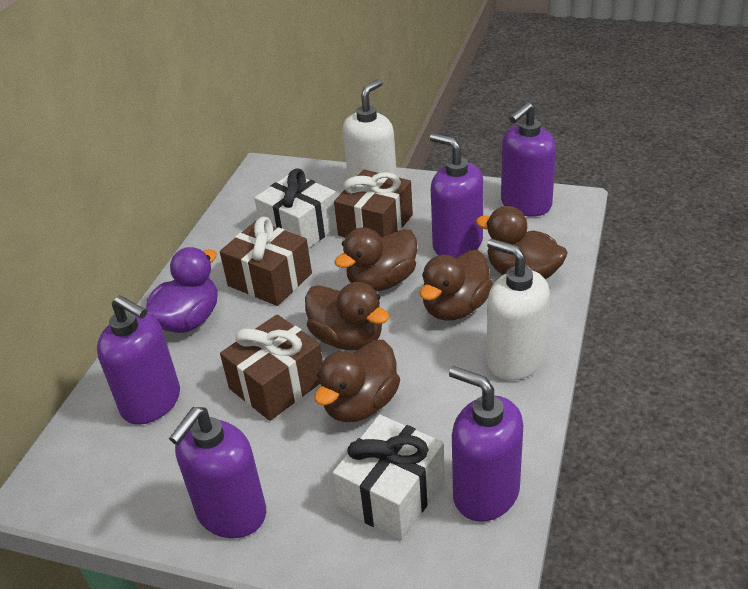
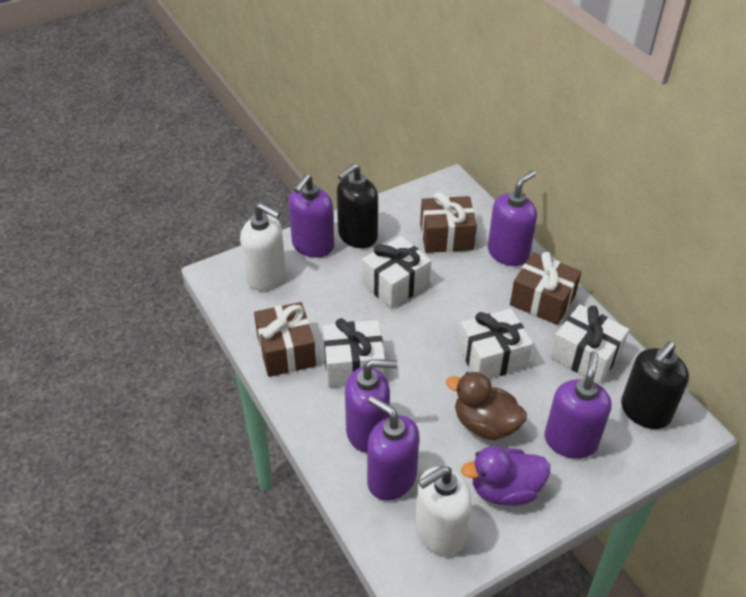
black soap dispenser: 0 -> 2
brown duck: 5 -> 1
white gift: 2 -> 4

